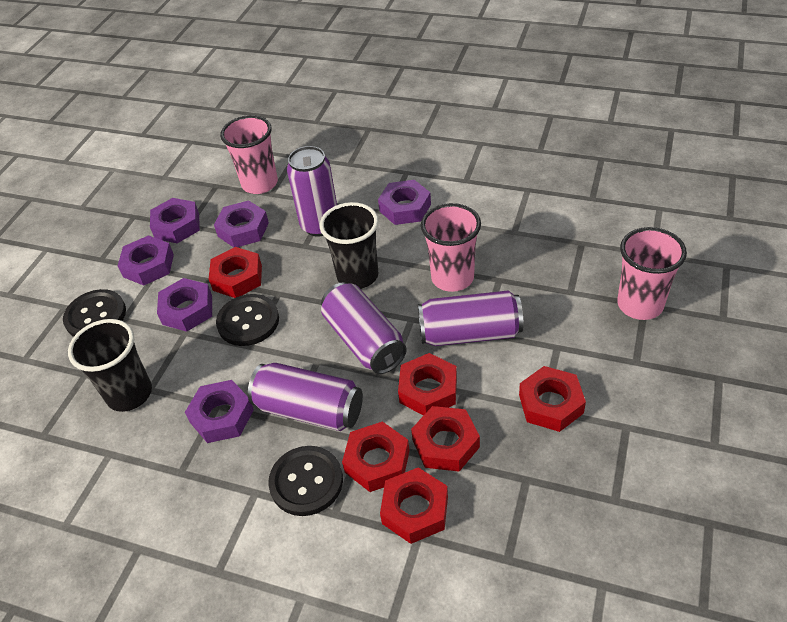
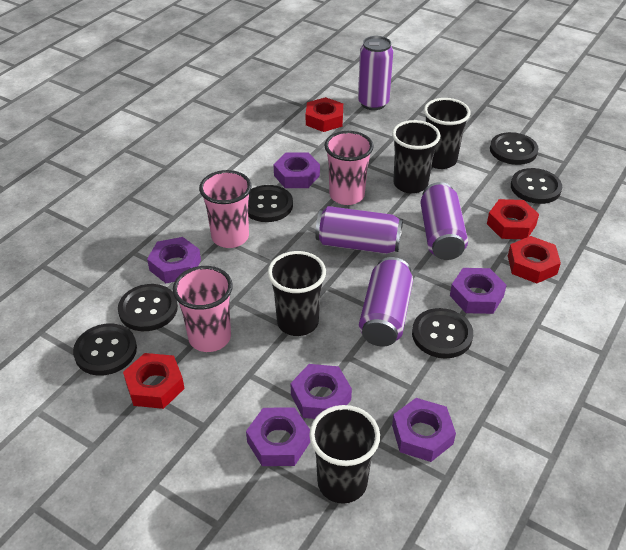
black button: 3 -> 6
black cup: 2 -> 4
red nut: 6 -> 4

